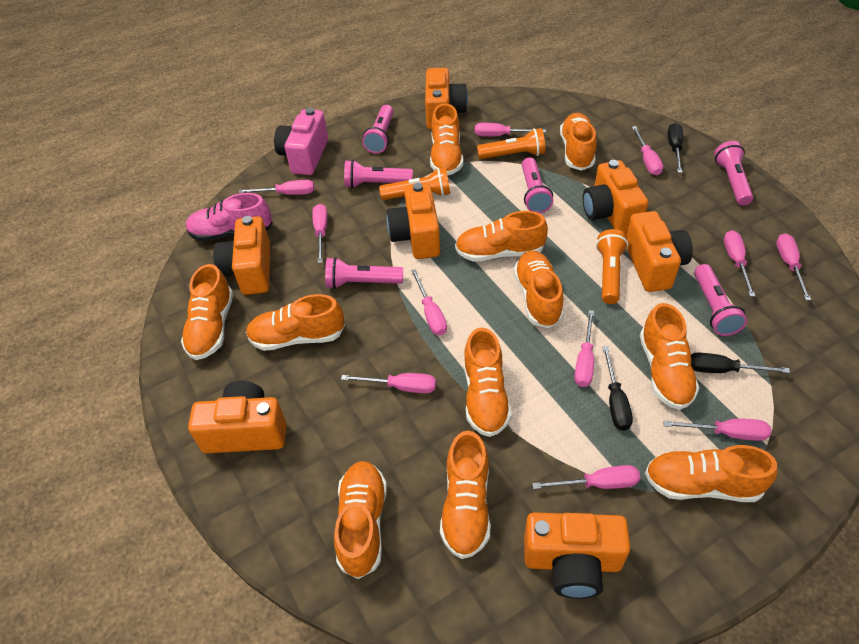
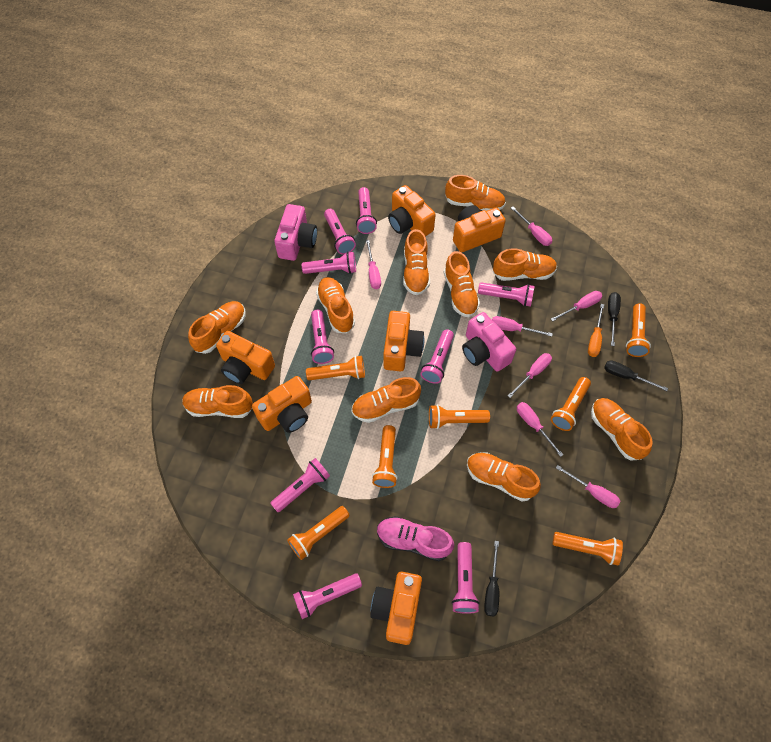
orange camera: 7 -> 6
orange flashlight: 3 -> 7
orange screwdriver: 0 -> 1
orange shoe: 11 -> 10
pink camera: 1 -> 2
pink flashlight: 6 -> 9
pink screwdriver: 11 -> 7

